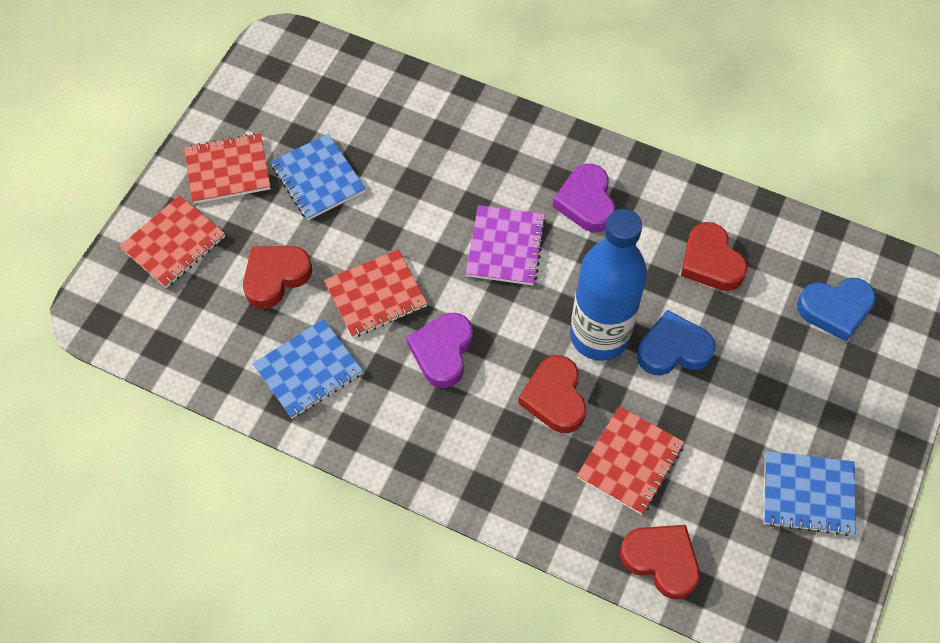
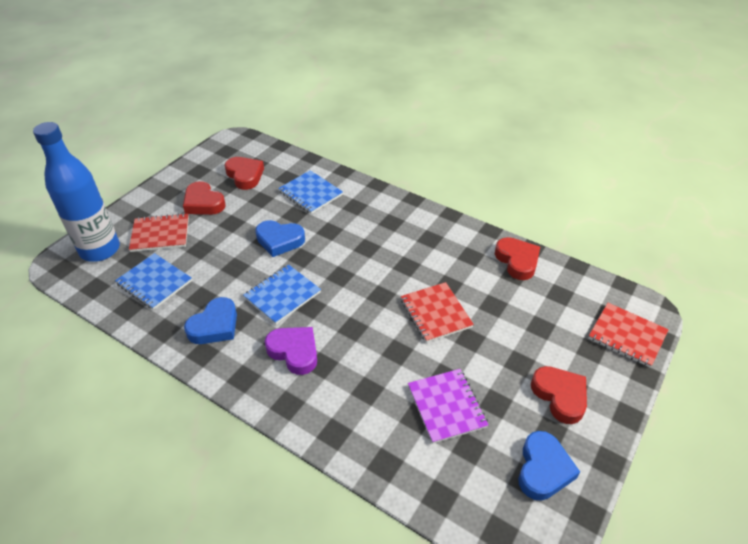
blue heart: 2 -> 3
purple heart: 2 -> 1
red notebook: 4 -> 3

